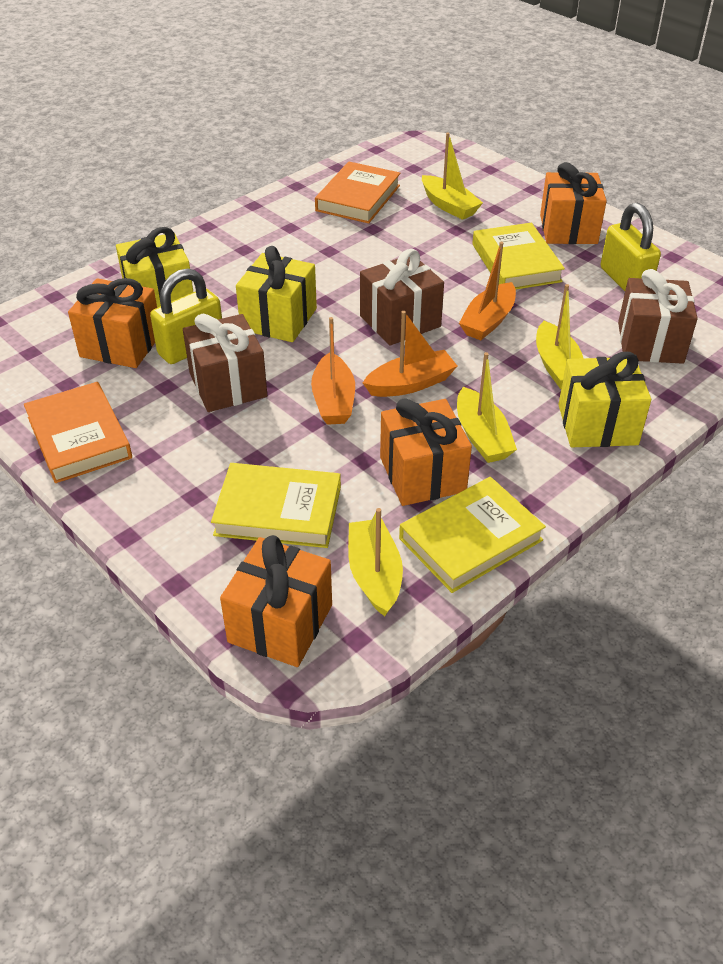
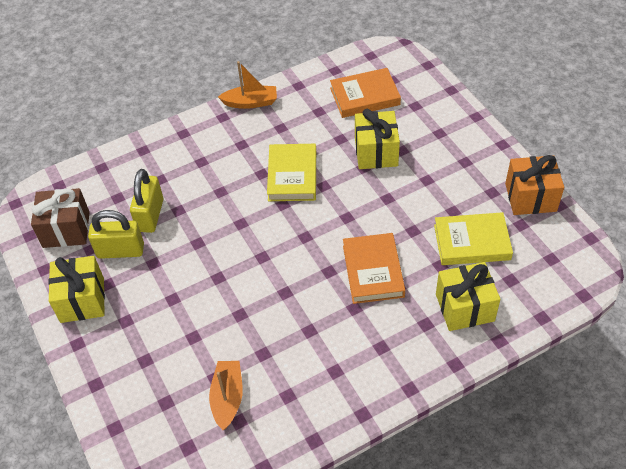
brown gift: 3 -> 1
orange boat: 3 -> 2
orange gift: 4 -> 1
yellow boat: 4 -> 0
yellow book: 3 -> 2

